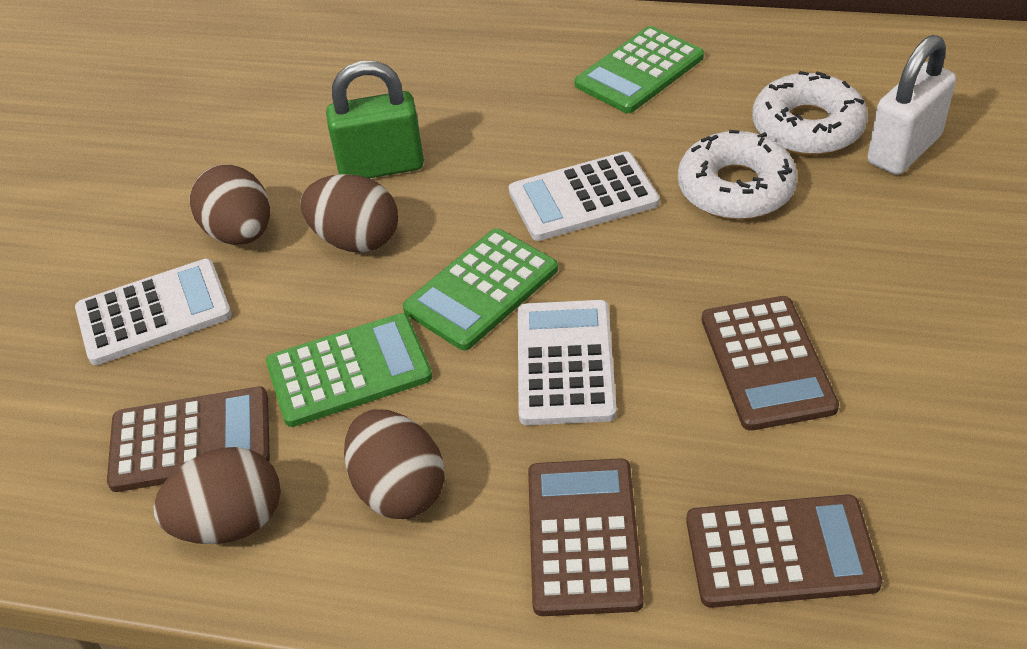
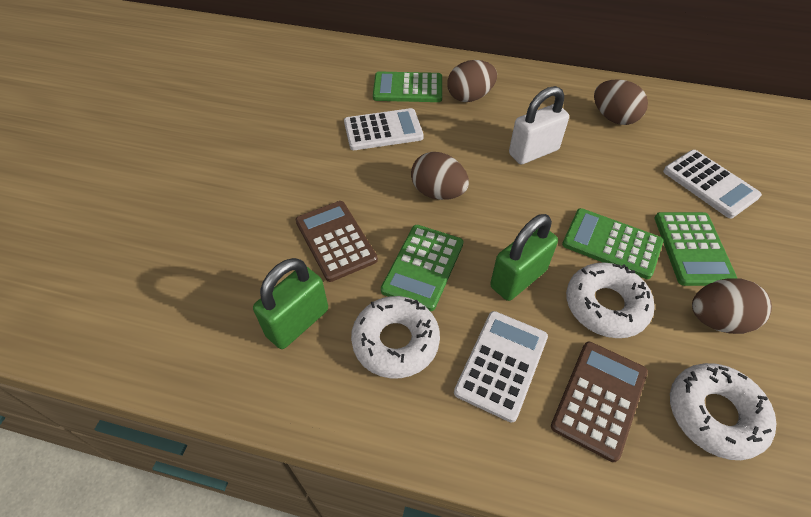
brown calculator: 4 -> 2
green calculator: 3 -> 4
green padlock: 1 -> 2
white donut: 2 -> 3

